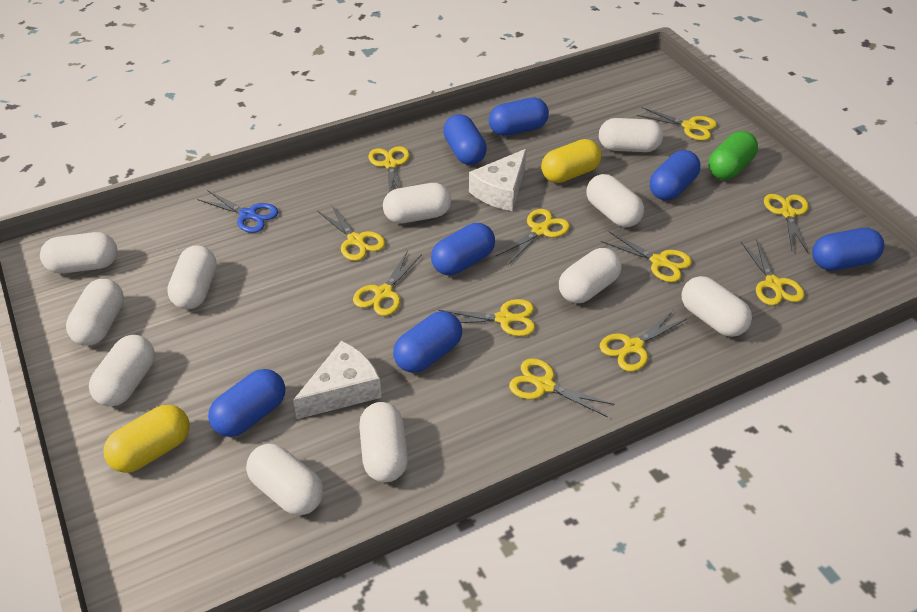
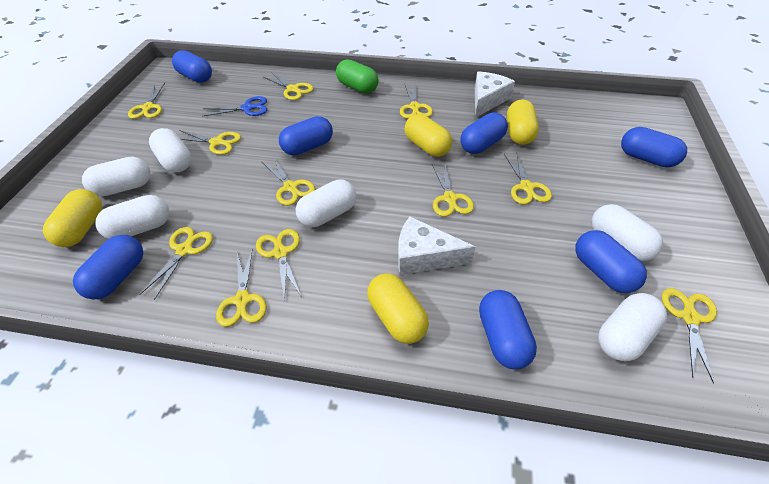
white capsule: 11 -> 6
yellow capsule: 2 -> 4

